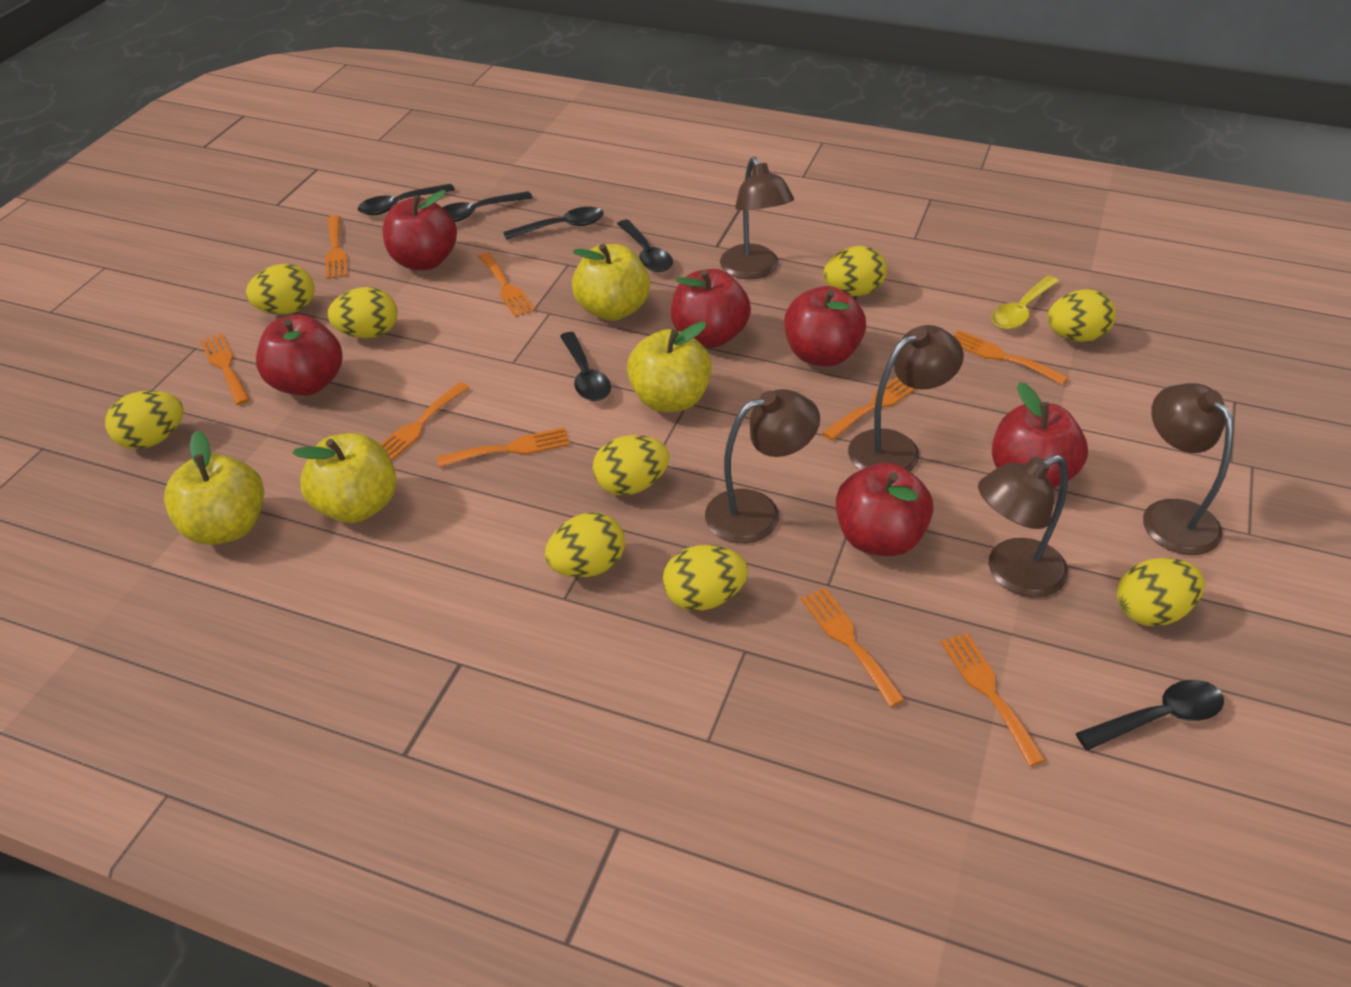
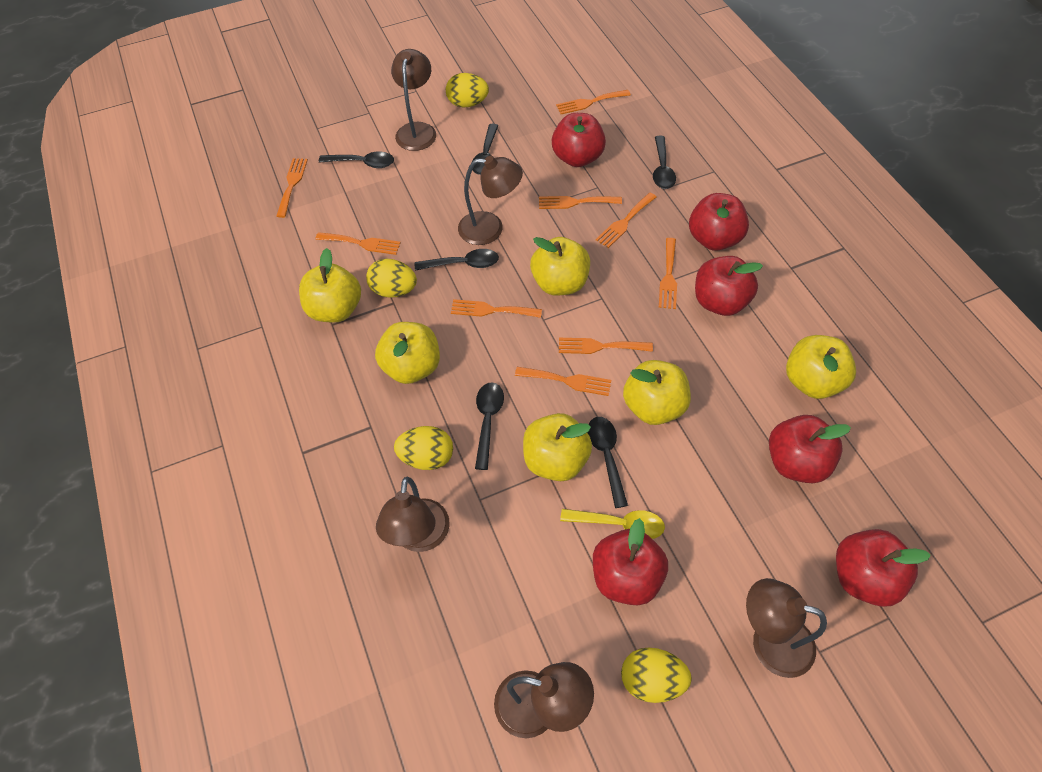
yellow apple: 4 -> 6
yellow egg: 9 -> 4

